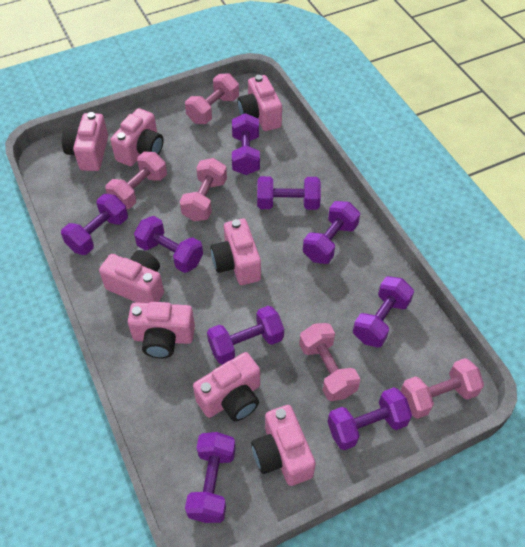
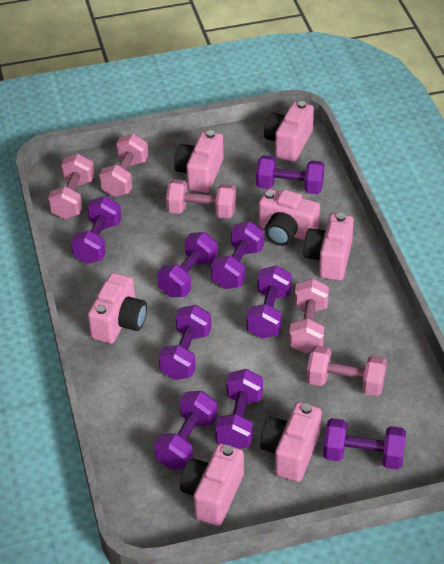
pink camera: 8 -> 7

